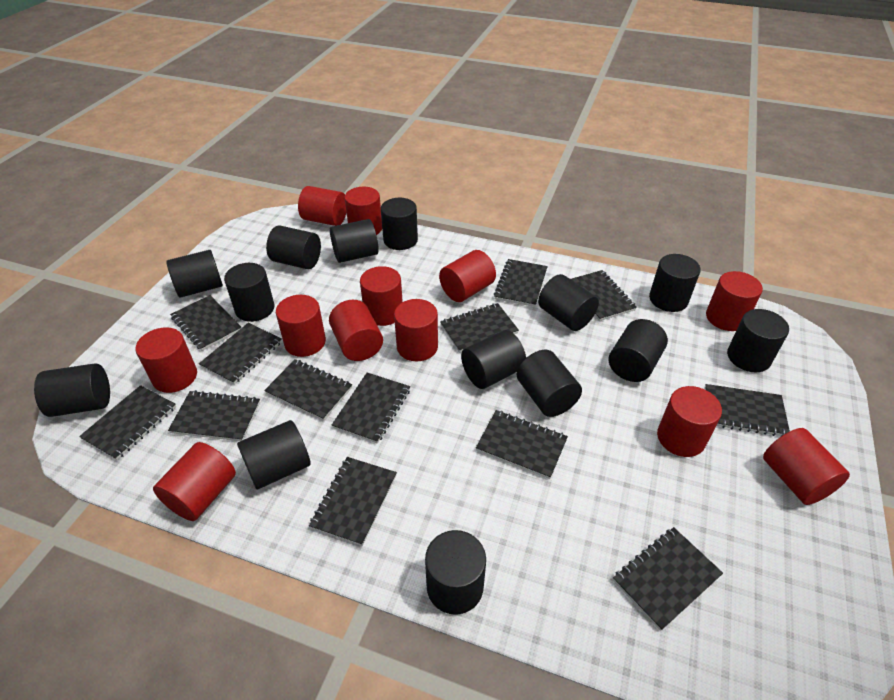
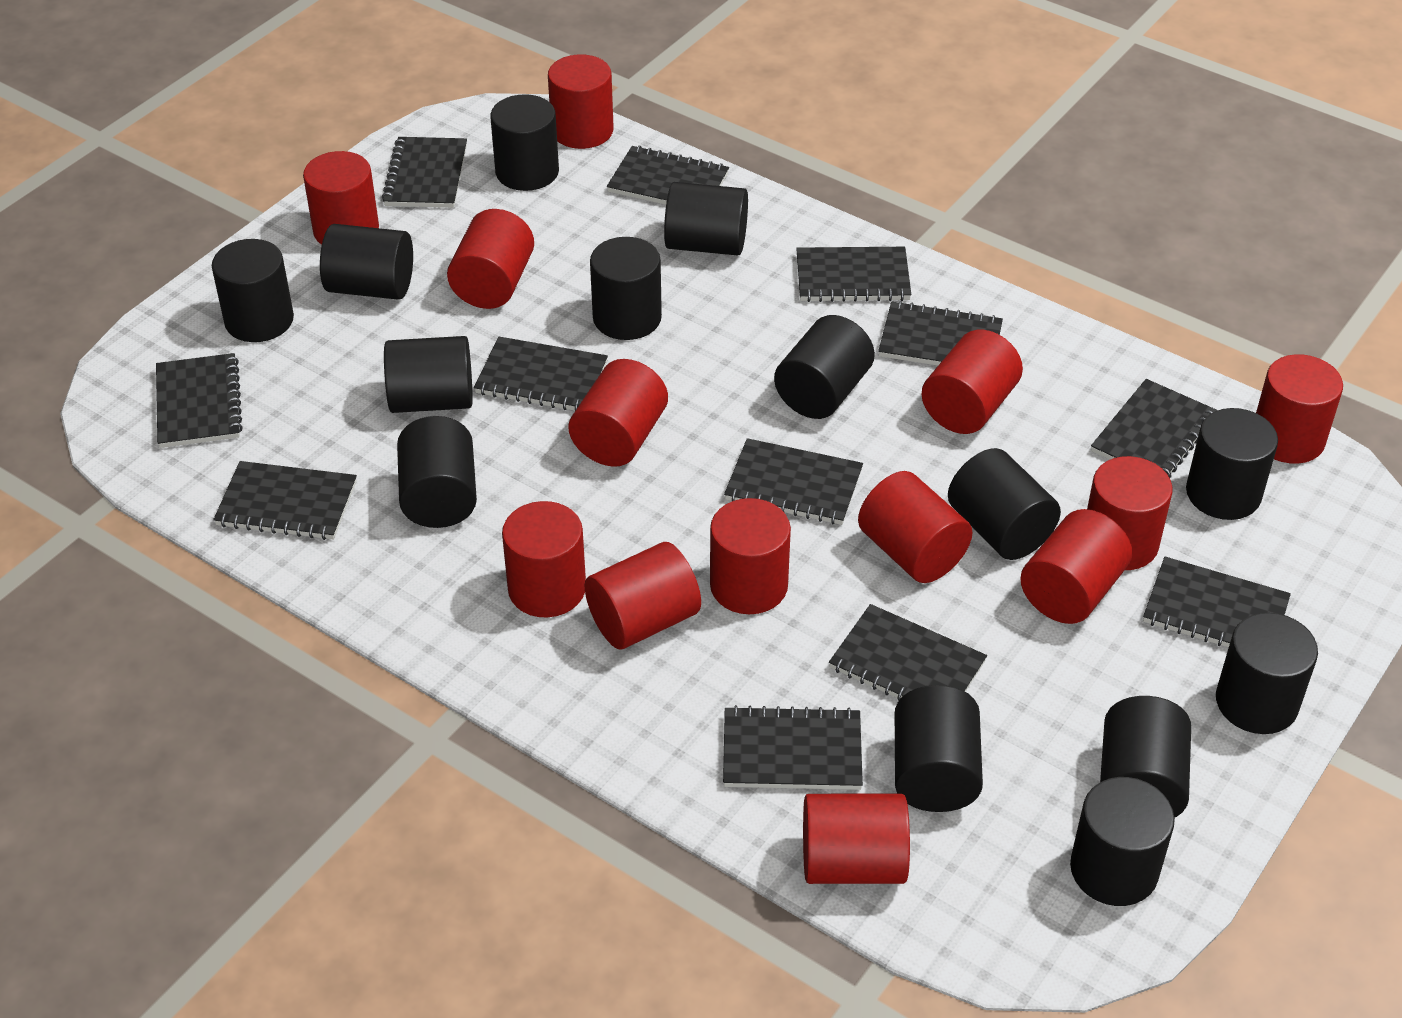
black notebook: 13 -> 12
red cylinder: 12 -> 13

